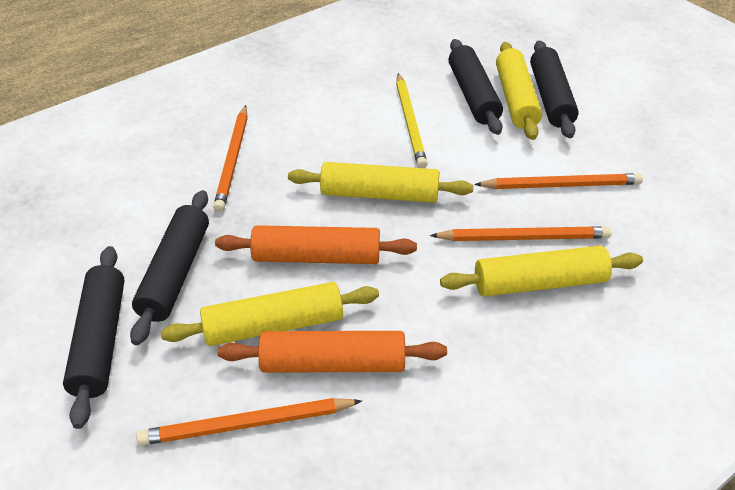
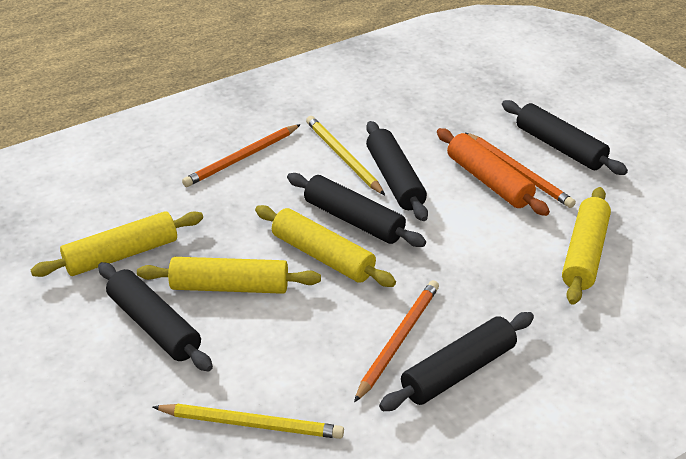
black rolling pin: 4 -> 5
orange pencil: 4 -> 3
orange rolling pin: 2 -> 1
yellow pencil: 1 -> 2

